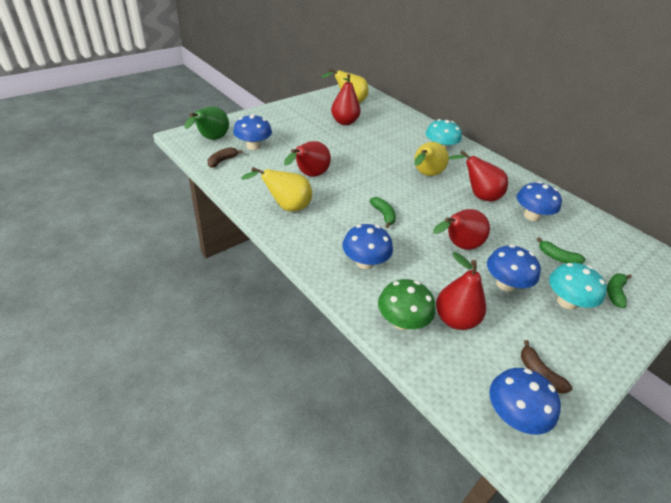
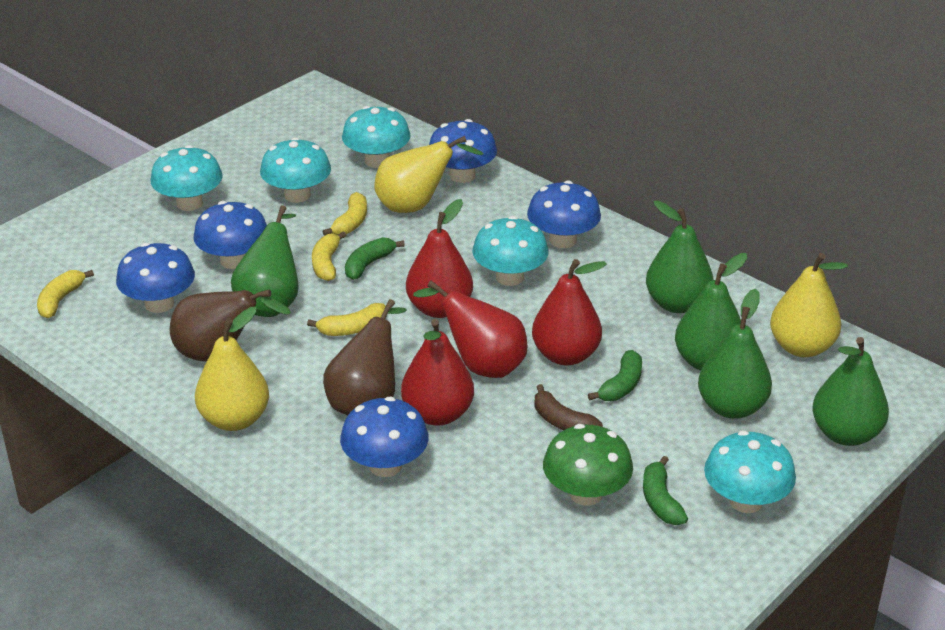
brown banana: 2 -> 1
brown pear: 0 -> 2
green pear: 1 -> 5
red pear: 5 -> 4
turquoise mushroom: 2 -> 5
yellow banana: 0 -> 4

